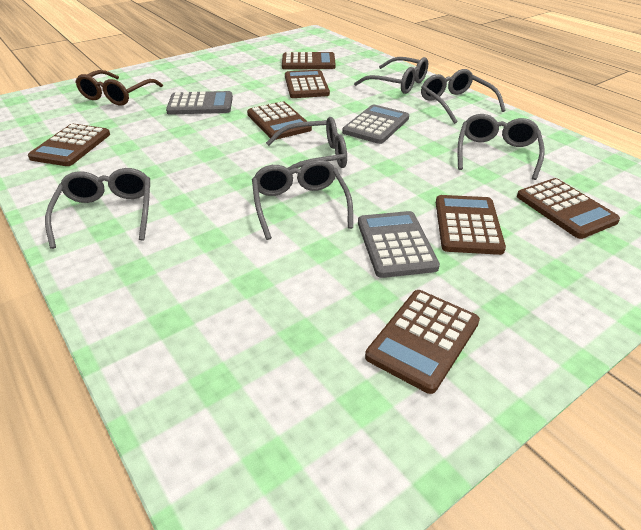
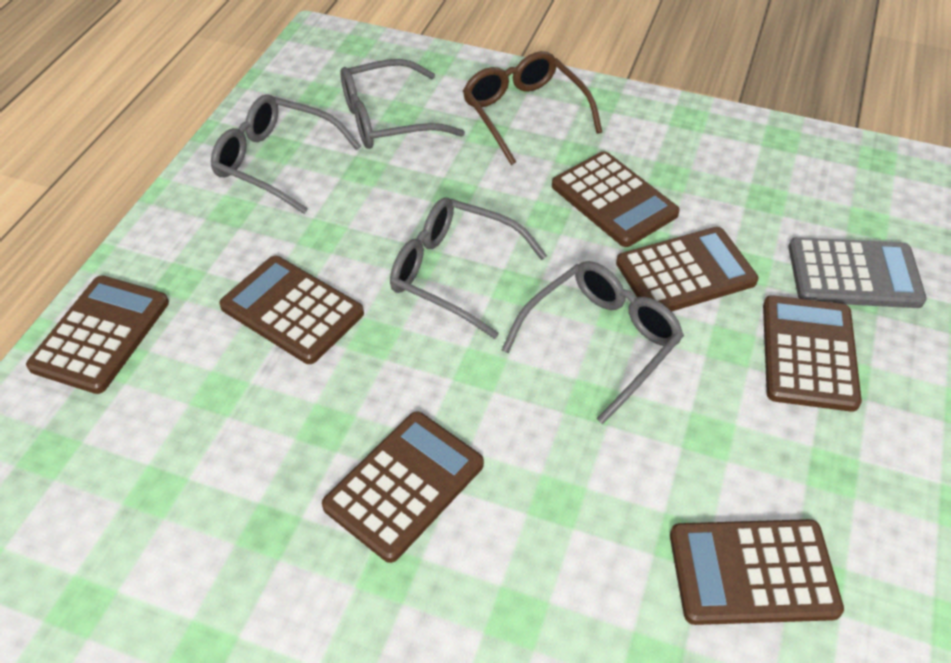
grey calculator: 3 -> 1
grey glasses: 6 -> 4

